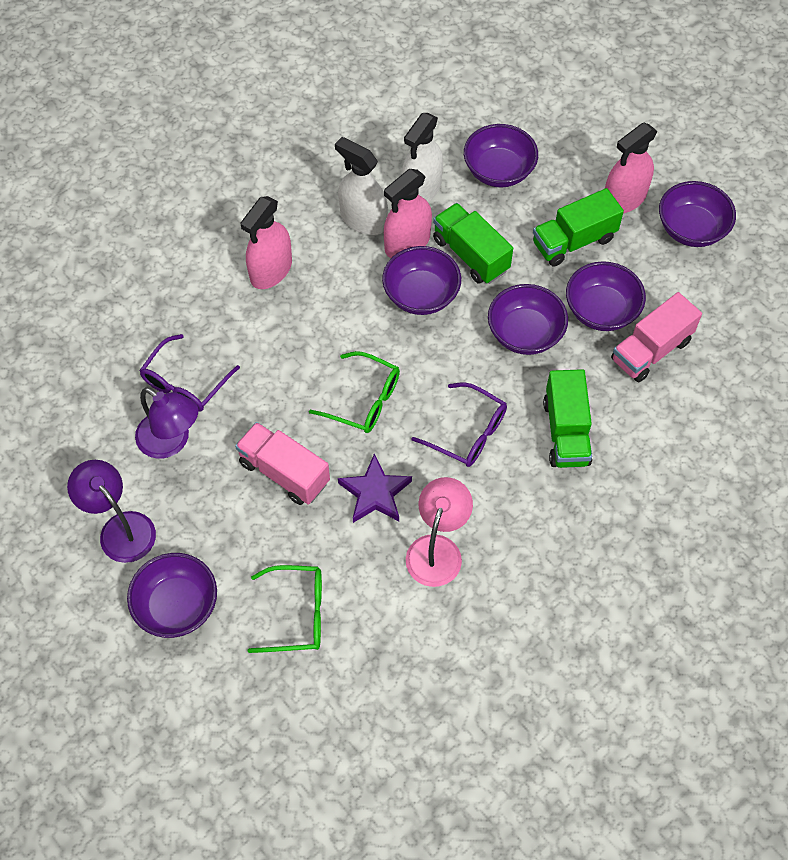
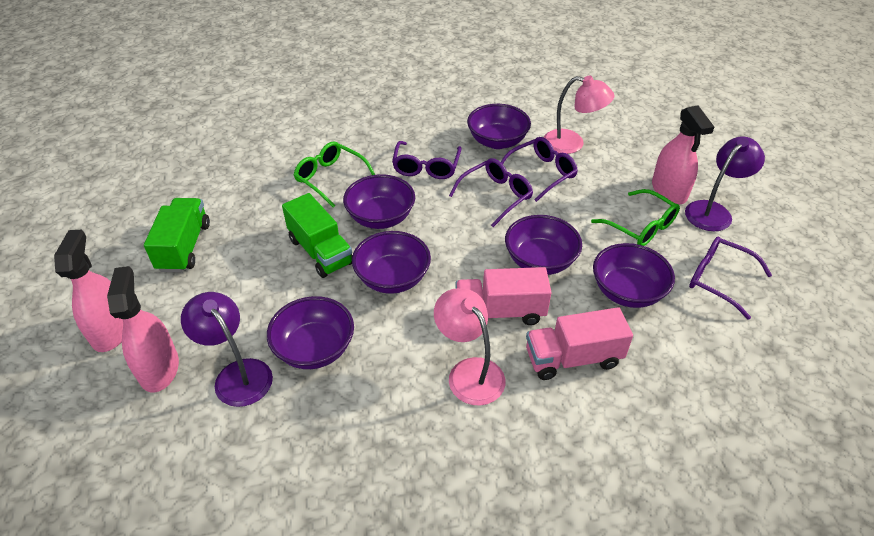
green truck: 3 -> 2
pink lamp: 1 -> 2
purple glasses: 2 -> 4
purple star: 1 -> 0
white spray bottle: 2 -> 0

